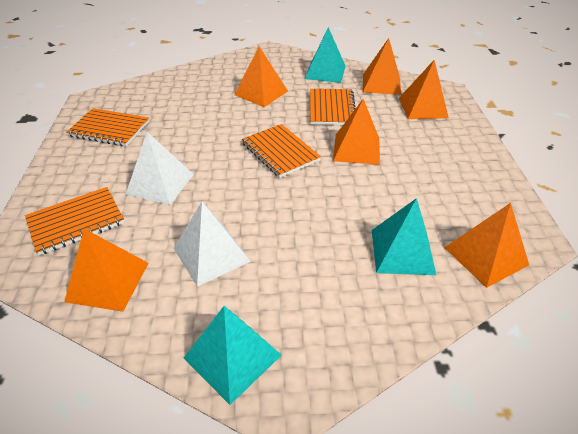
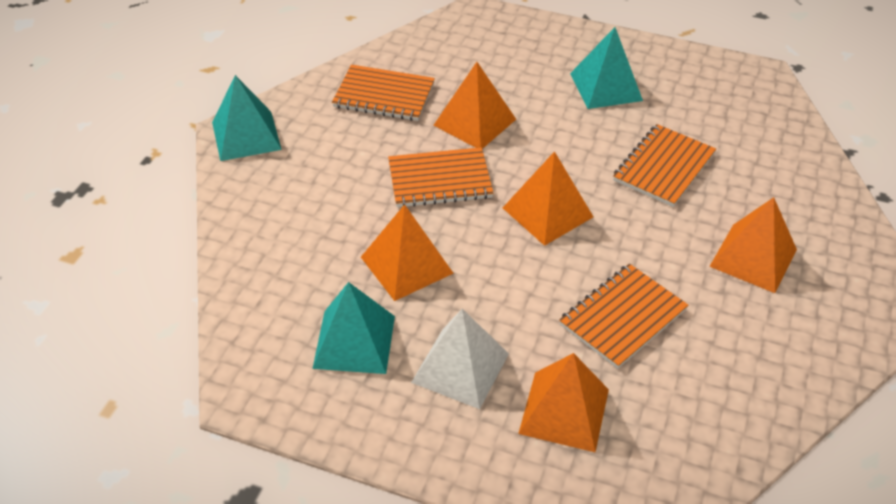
orange pyramid: 6 -> 5
white pyramid: 2 -> 1

